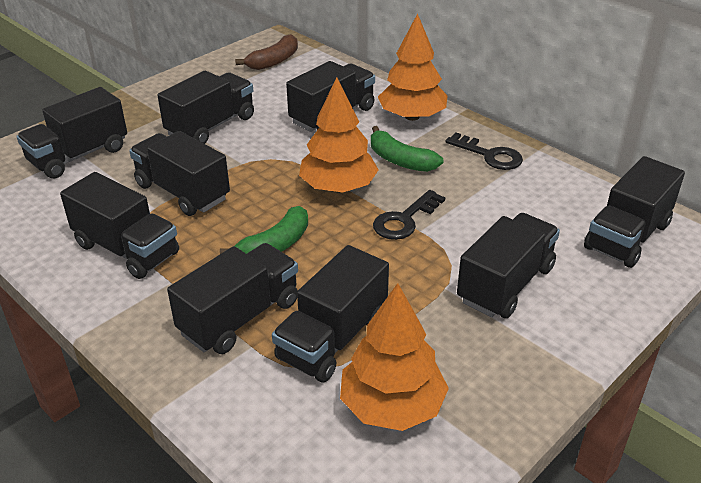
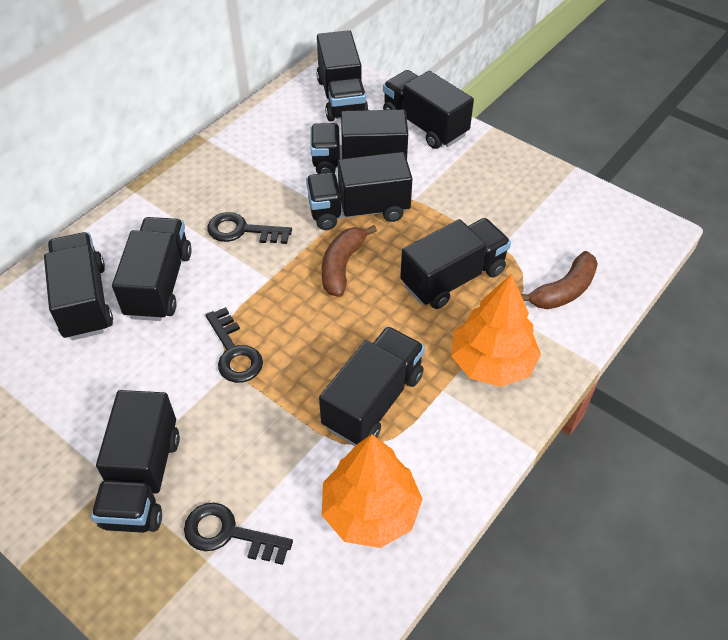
black key: 2 -> 3
brown banana: 1 -> 2
green banana: 2 -> 0
orange tree: 3 -> 2

